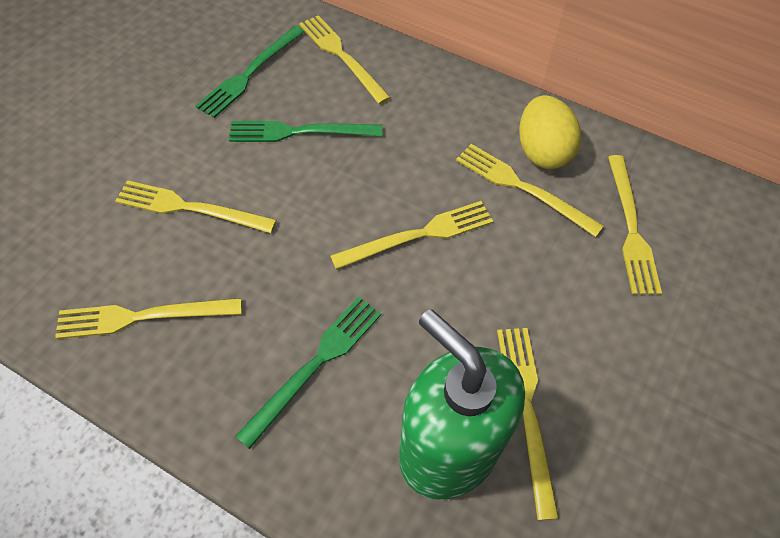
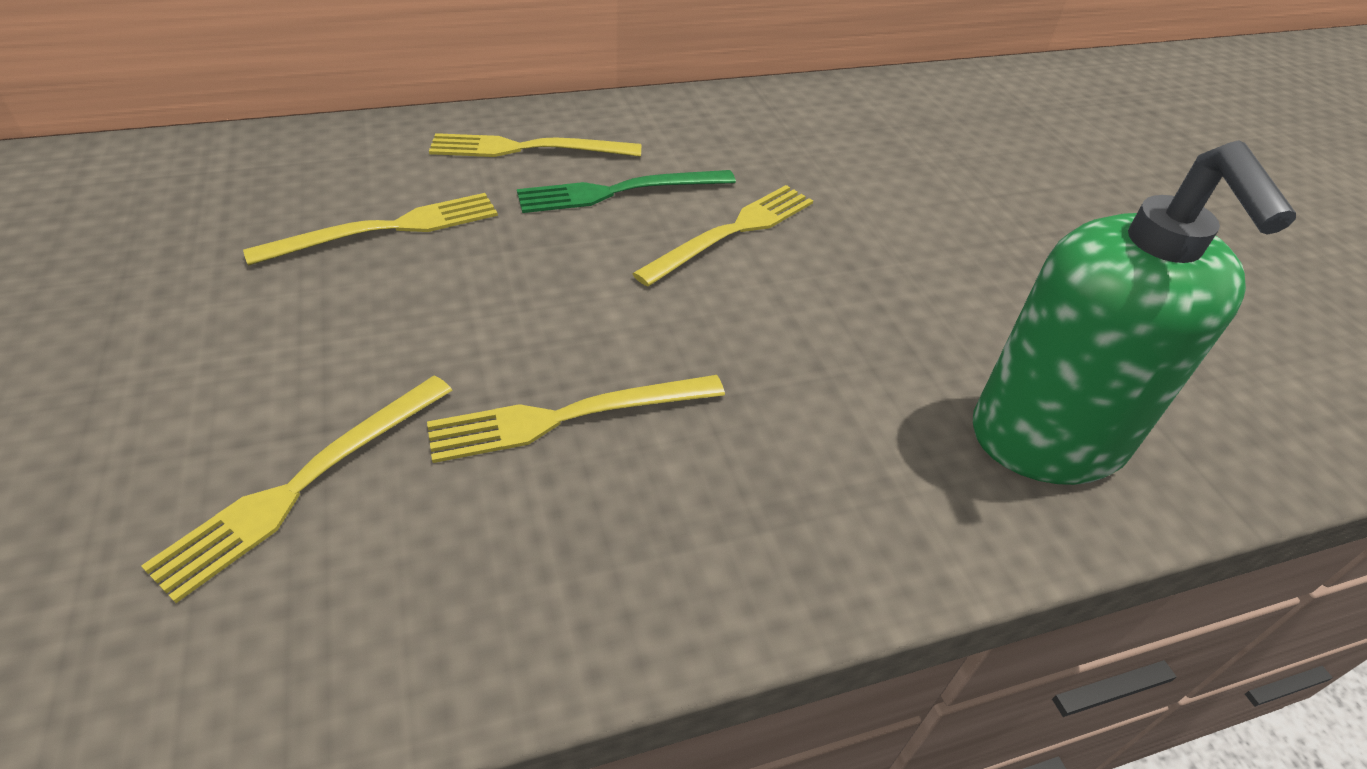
green fork: 3 -> 1
yellow egg: 1 -> 0
yellow fork: 7 -> 5

